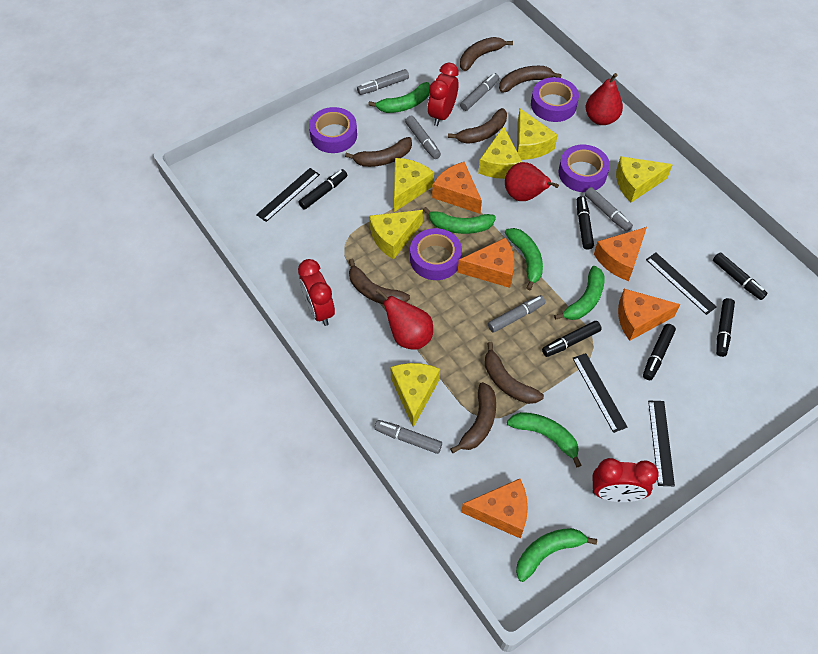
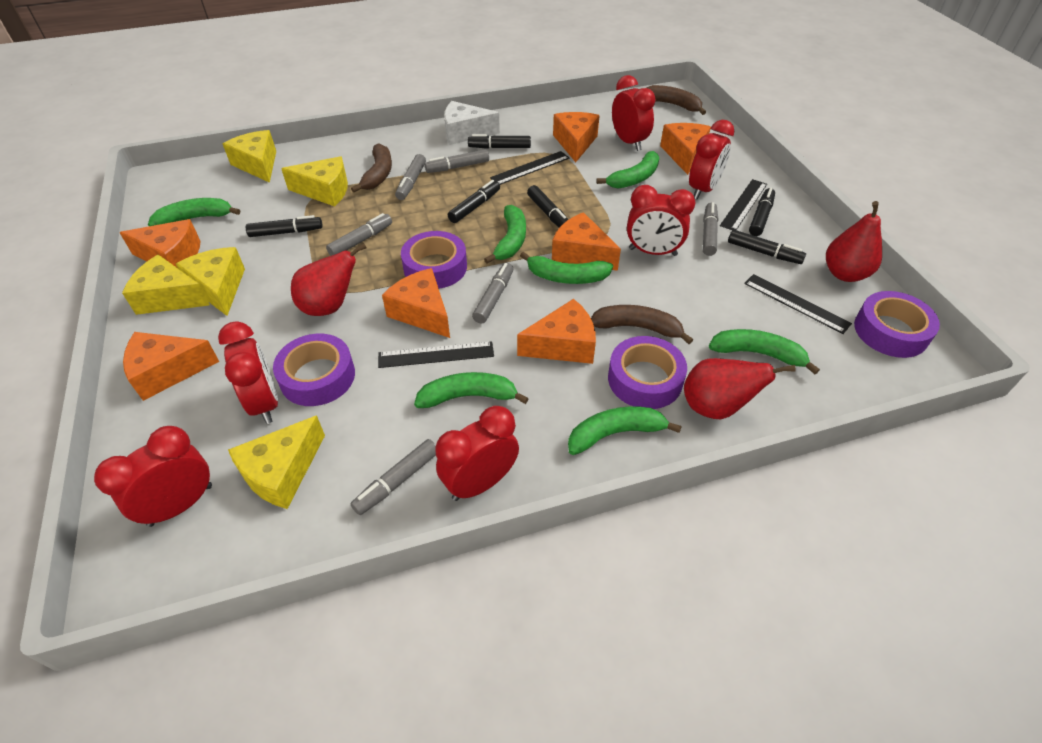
brown banana: 7 -> 3
green banana: 6 -> 7
orange cheese: 5 -> 7
red clock: 3 -> 6
white cheese: 0 -> 1
yellow cheese: 6 -> 5

